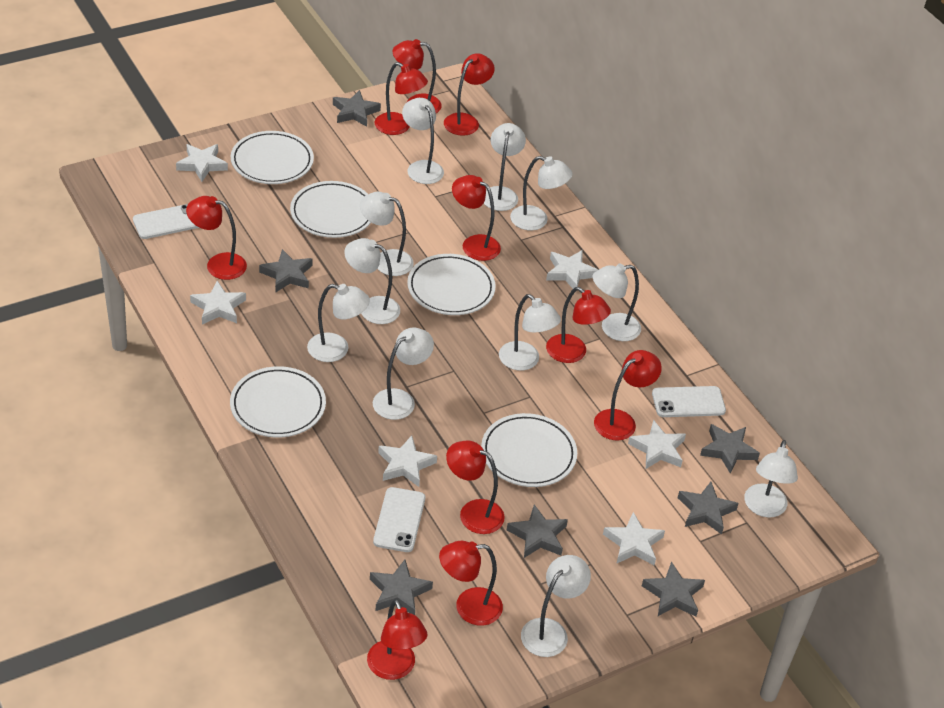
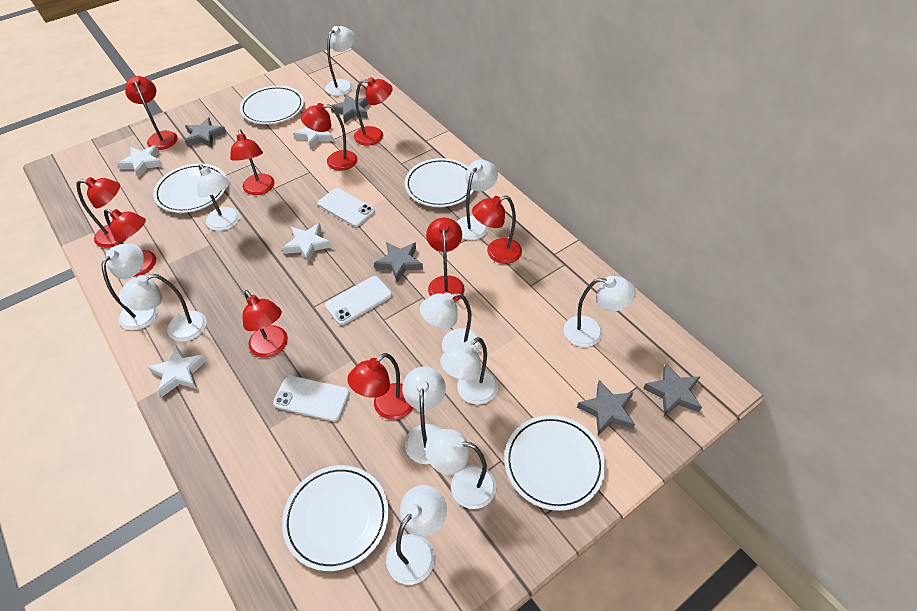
grey star: 7 -> 5
white star: 6 -> 4

